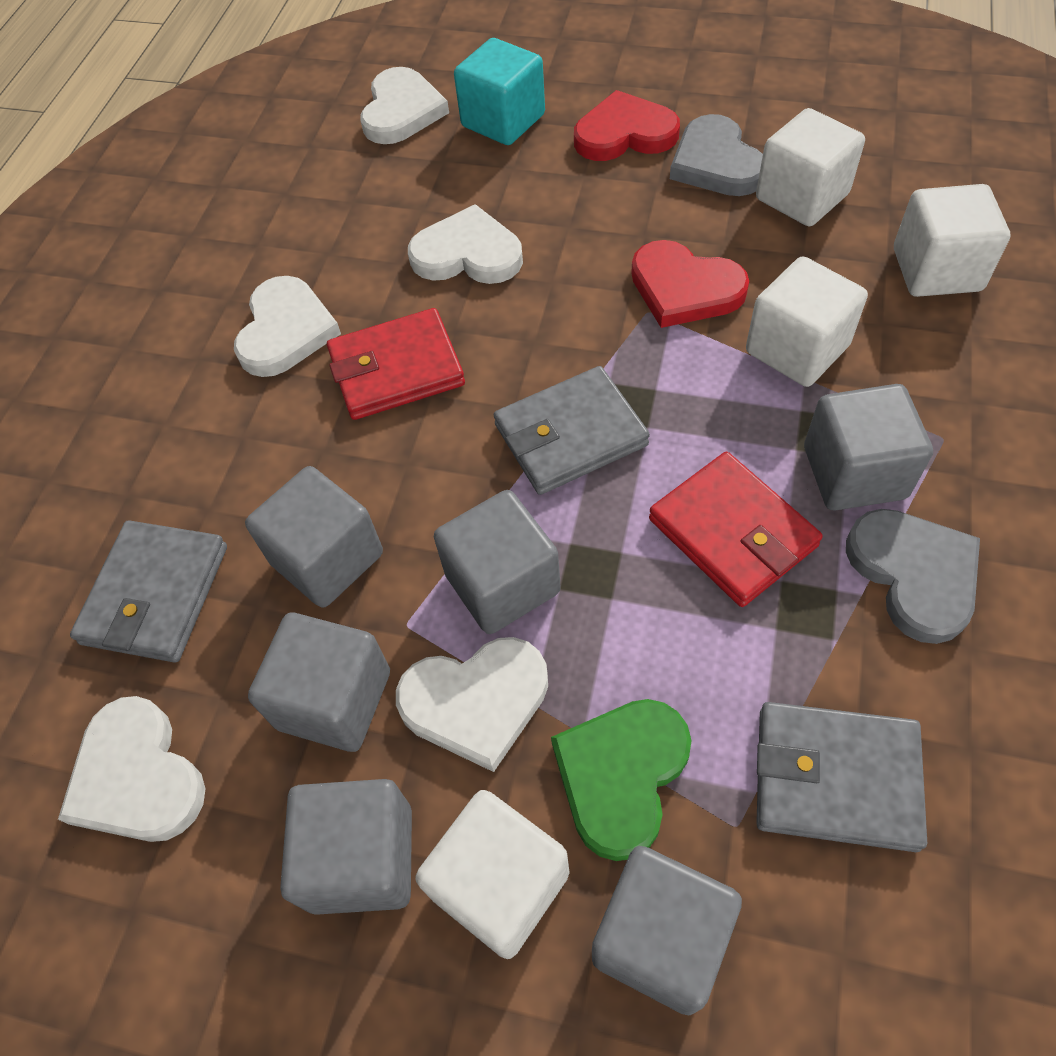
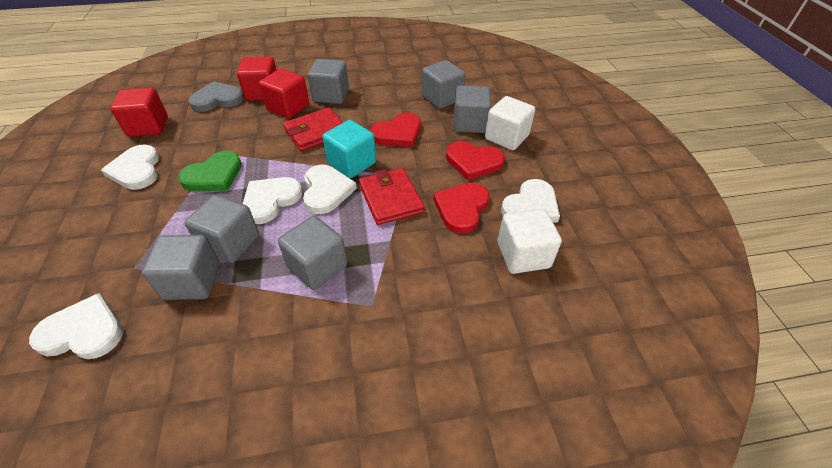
grey heart: 2 -> 1
grey wallet: 3 -> 0
red cube: 0 -> 3
red heart: 2 -> 3
white cube: 4 -> 2

